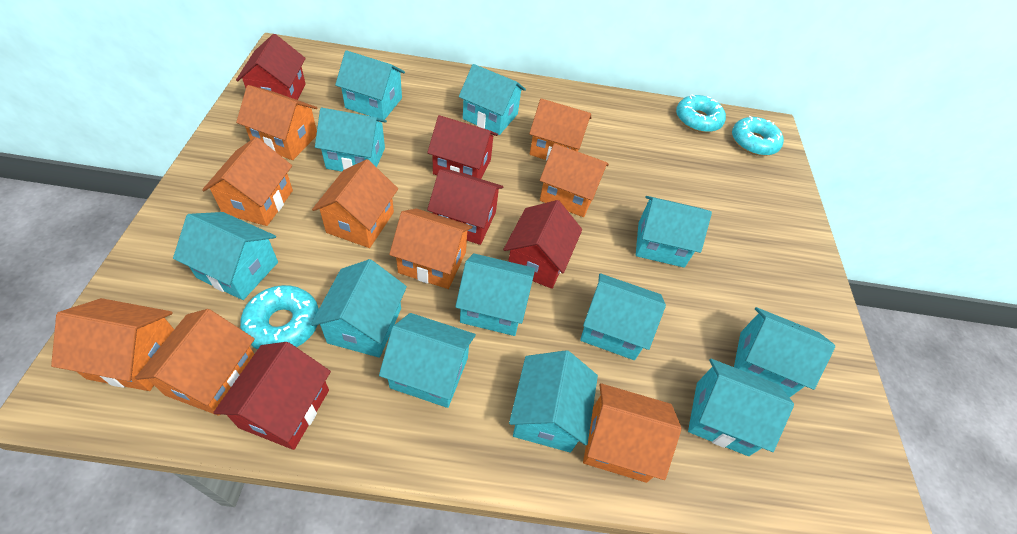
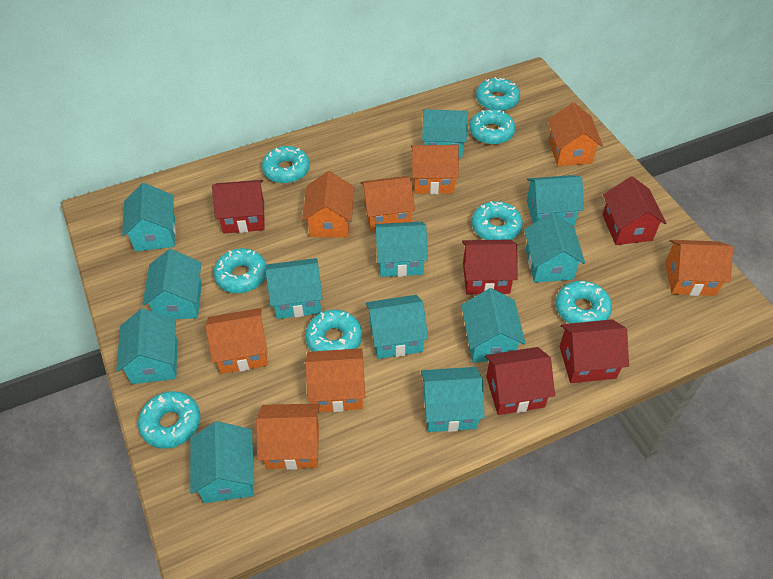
orange house: 9 -> 8
turquoise donut: 3 -> 8

